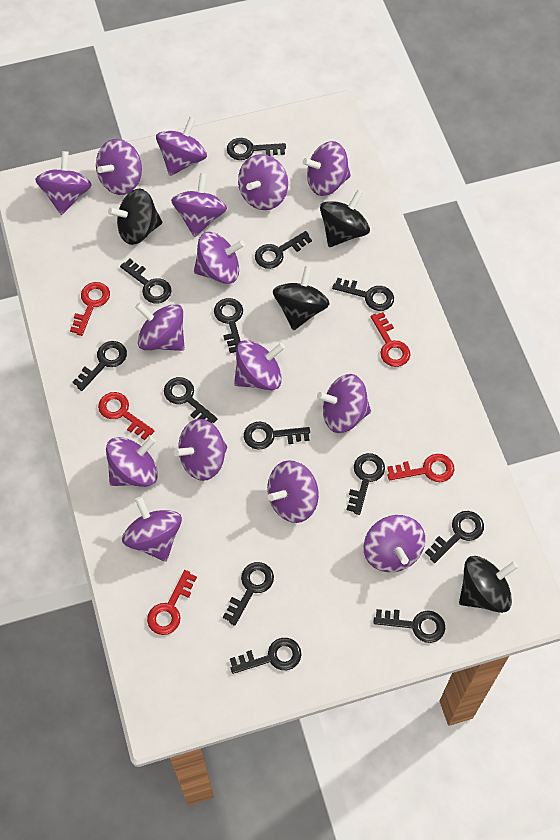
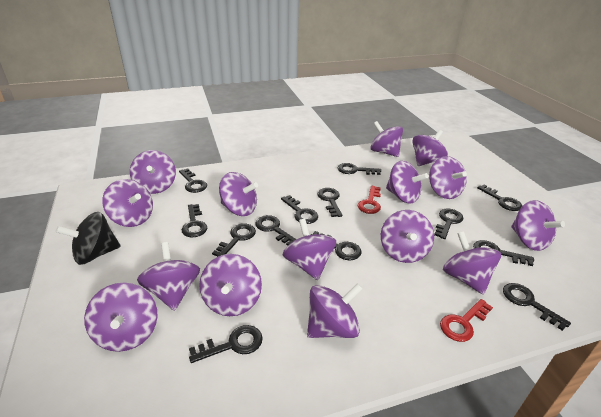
black spinning top: 4 -> 1
red key: 5 -> 2

